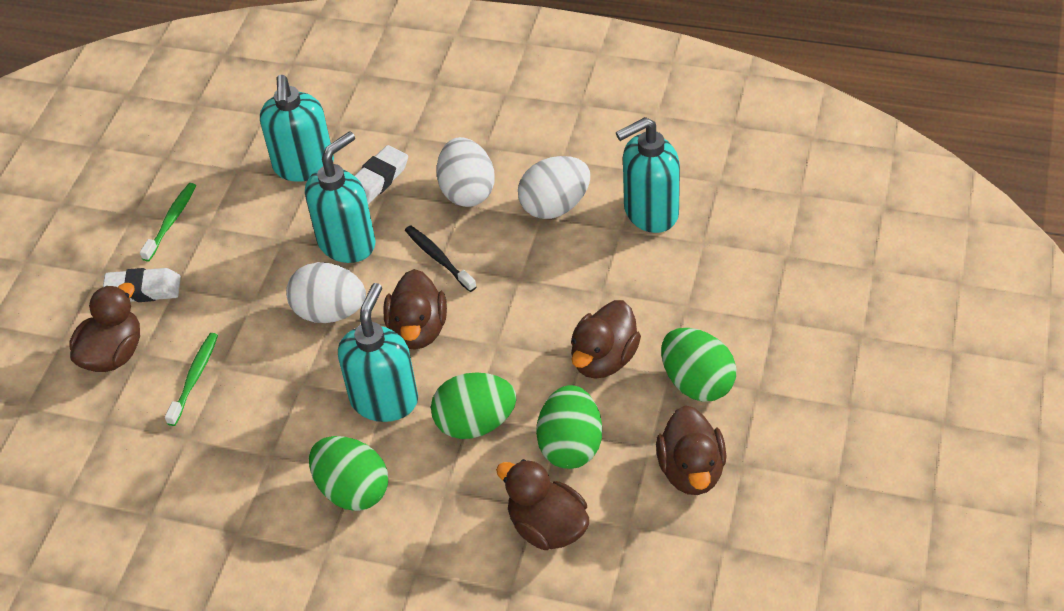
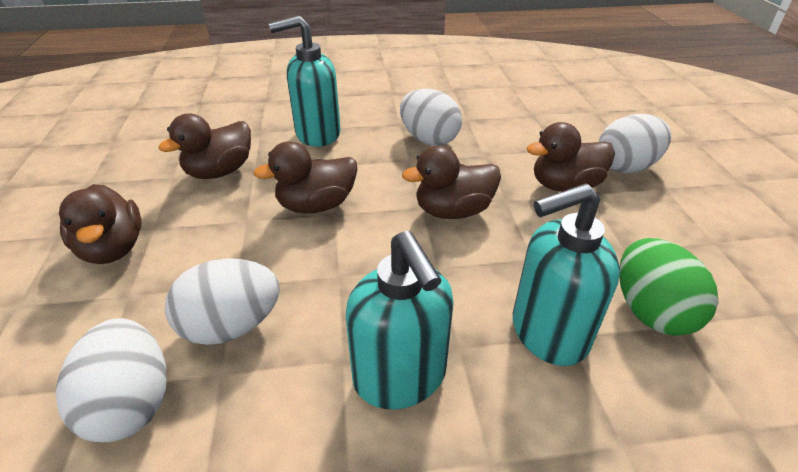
black toothbrush: 1 -> 0
green egg: 4 -> 1
green toothbrush: 2 -> 0
turquoise soap dispenser: 4 -> 3
white egg: 3 -> 4
white eraser: 2 -> 0

